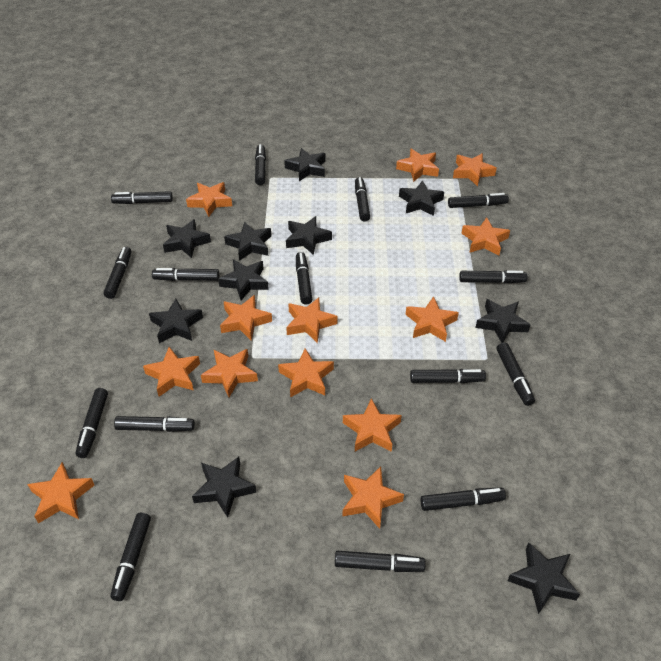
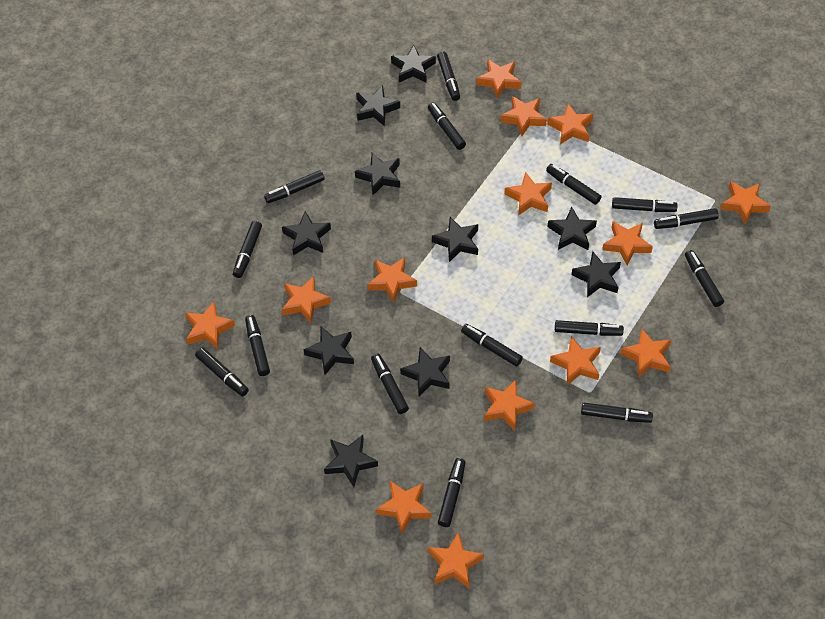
orange star: 13 -> 14

